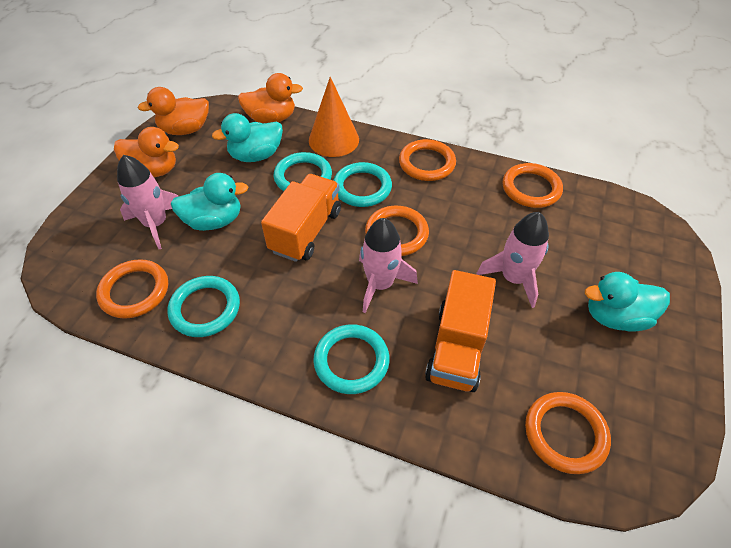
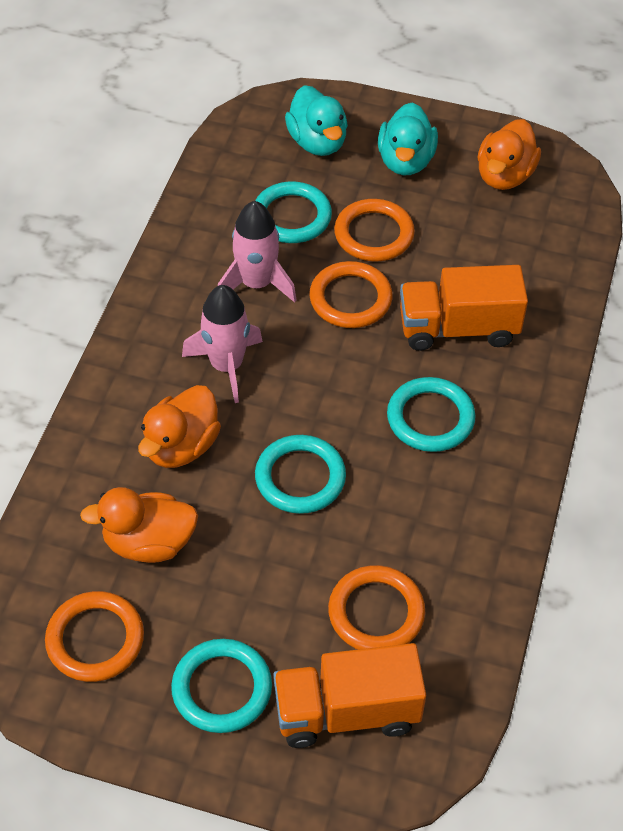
orange cone: 1 -> 0
orange ring: 5 -> 4
pink rocket: 3 -> 2
turquoise duck: 3 -> 2

